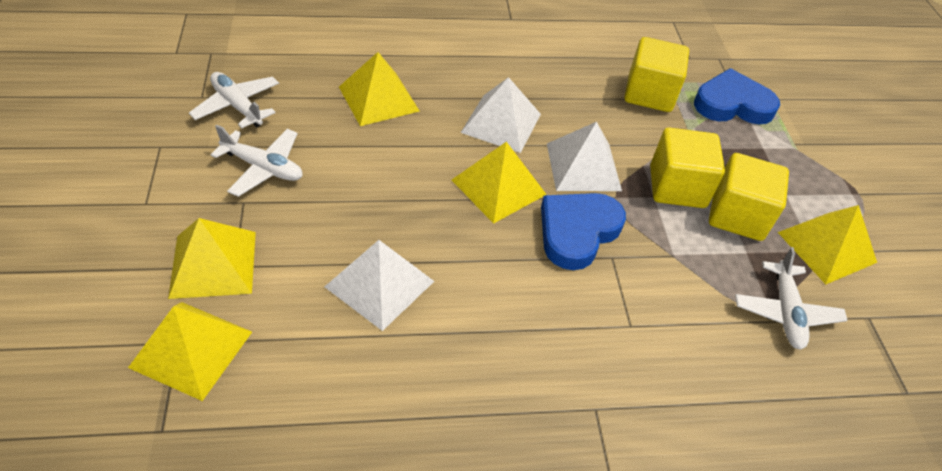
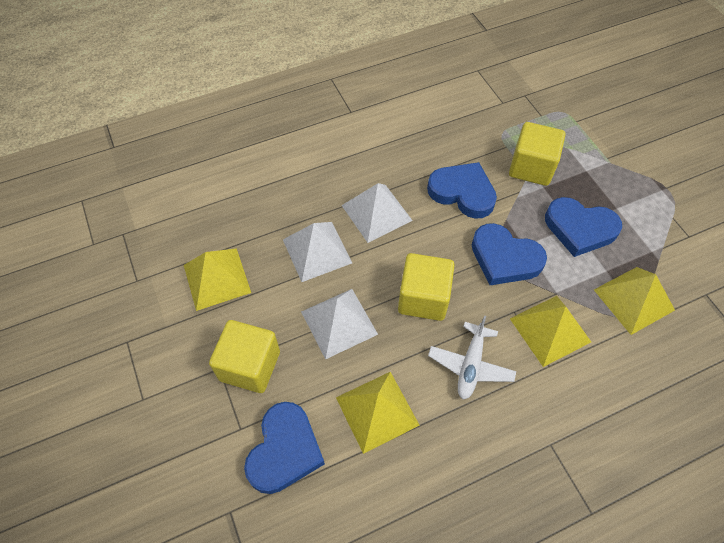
blue heart: 2 -> 4
white plane: 3 -> 1
yellow pyramid: 5 -> 4

